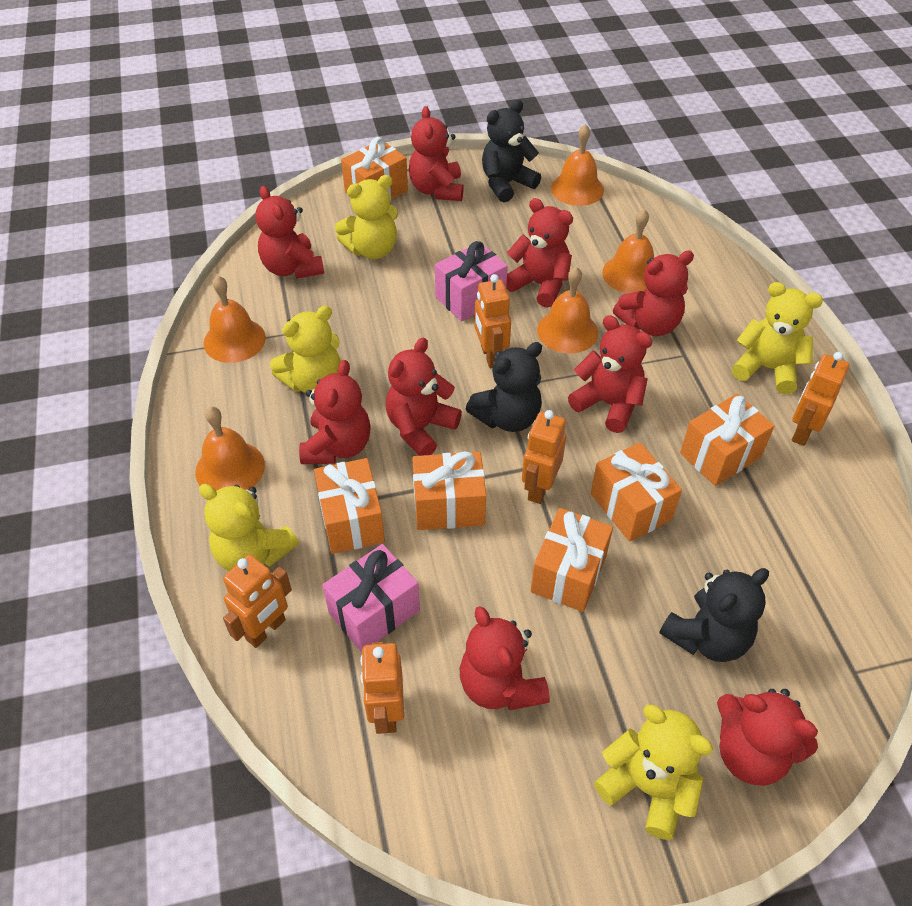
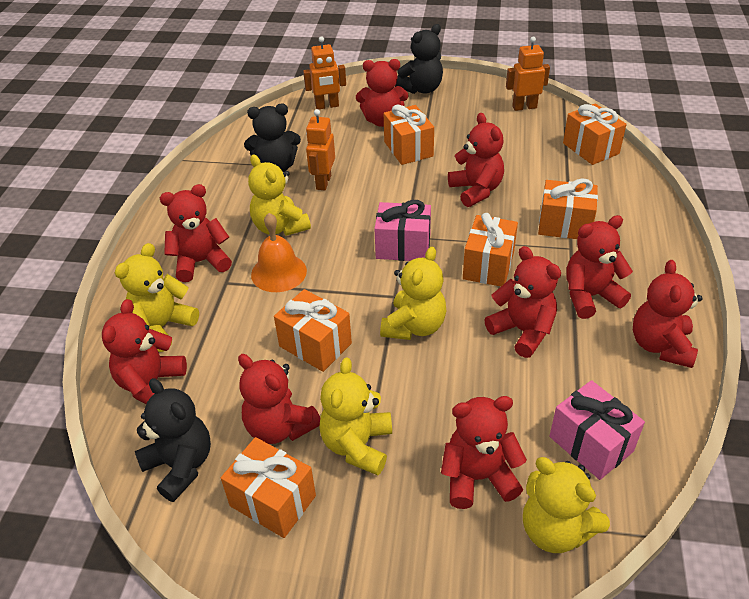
orange bell: 5 -> 1
orange robot: 5 -> 3

